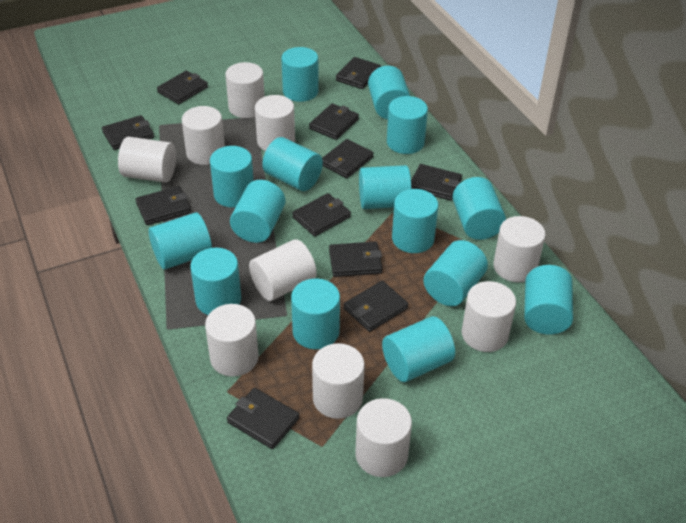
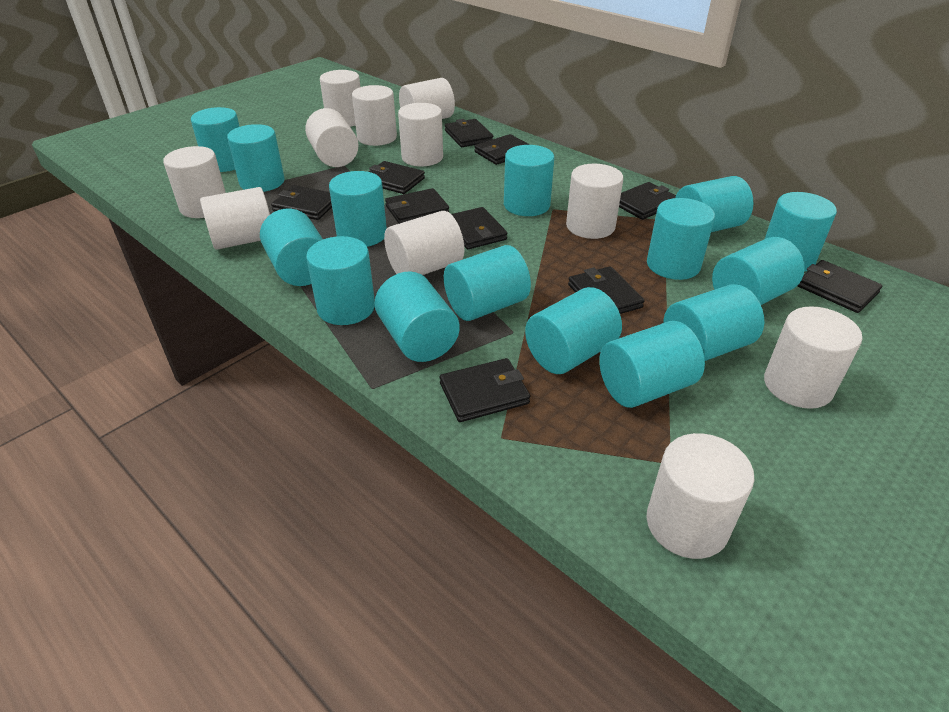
black wallet: 11 -> 10
white cylinder: 10 -> 11

